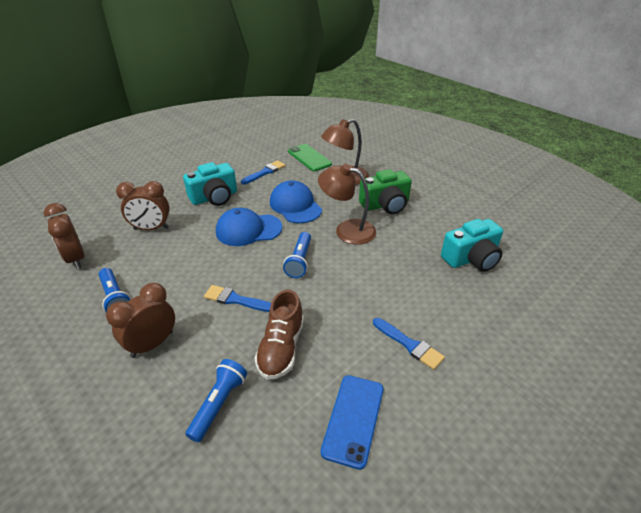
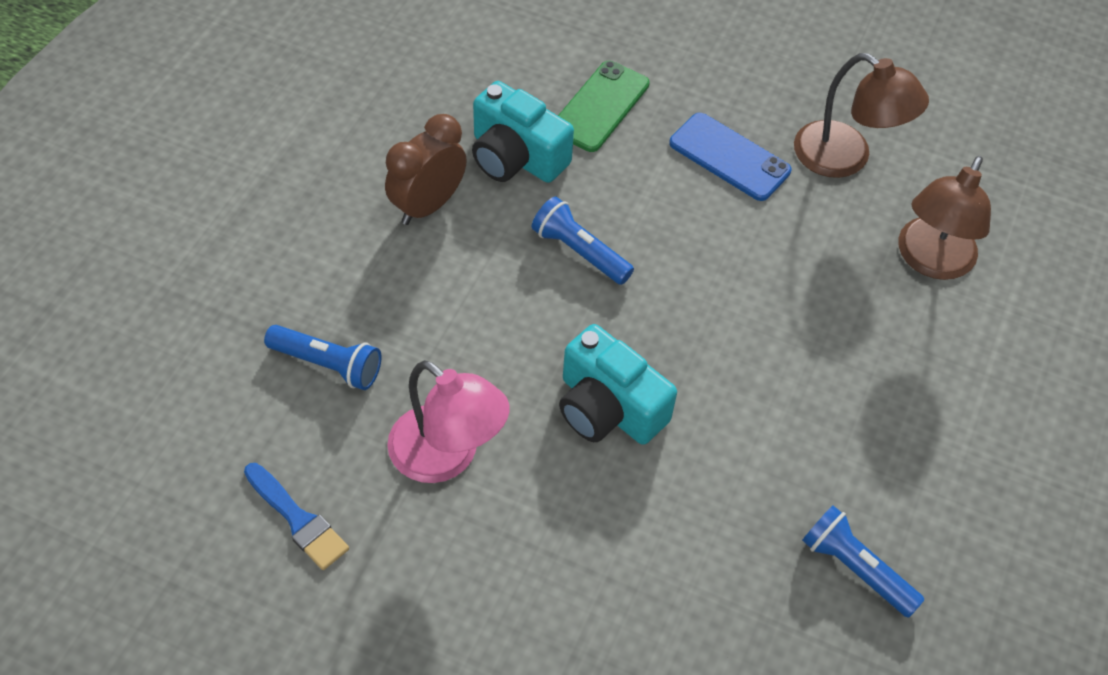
blue brush: 3 -> 1
blue cap: 2 -> 0
brown clock: 3 -> 1
brown shoe: 1 -> 0
green camera: 1 -> 0
pink lamp: 0 -> 1

